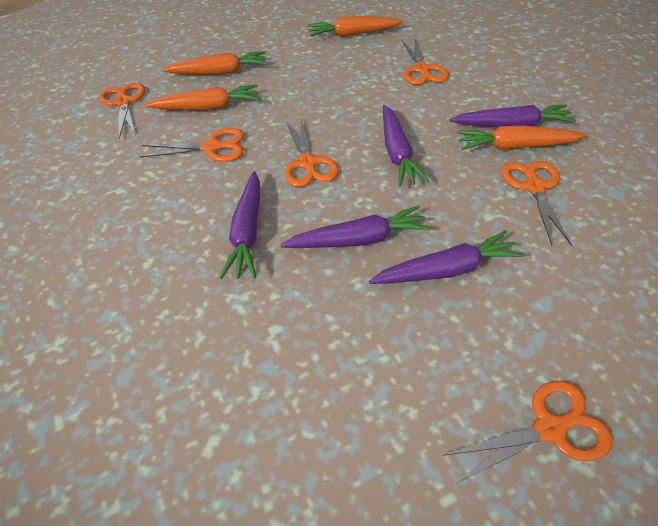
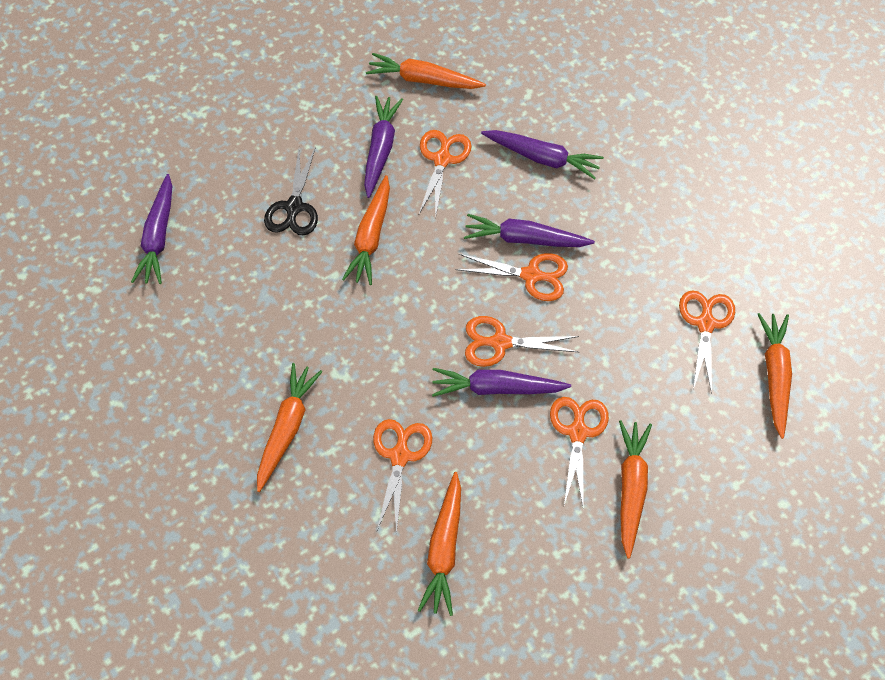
black scissors: 0 -> 1
orange carrot: 4 -> 6

